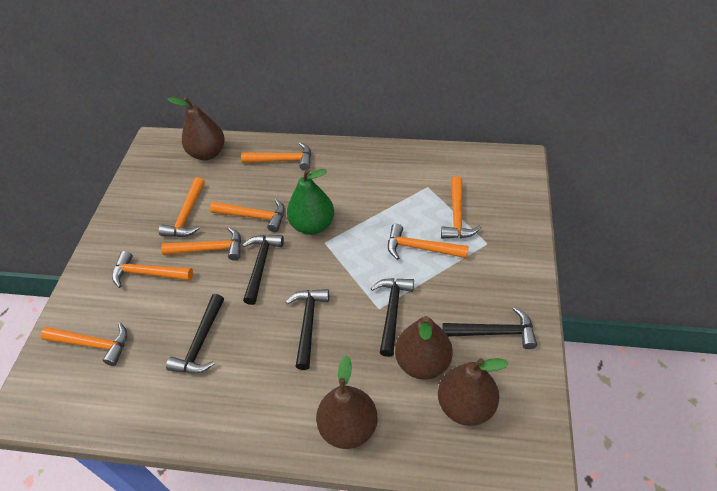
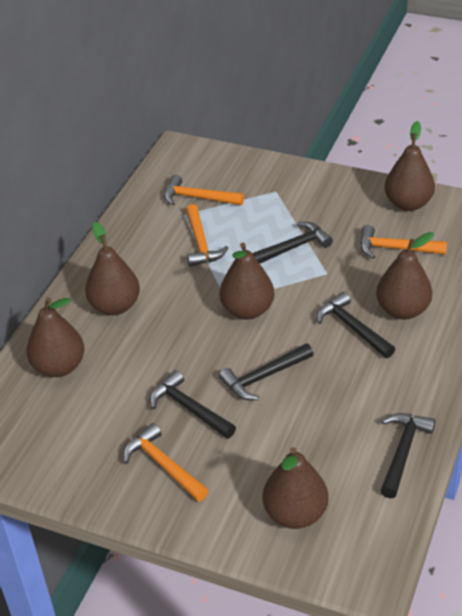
brown pear: 4 -> 6
green pear: 1 -> 0
orange hammer: 8 -> 4

